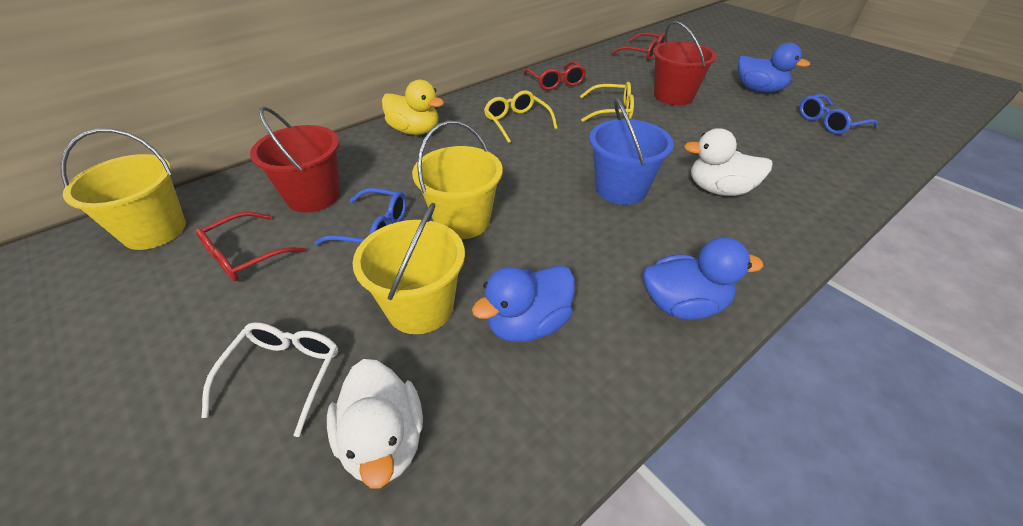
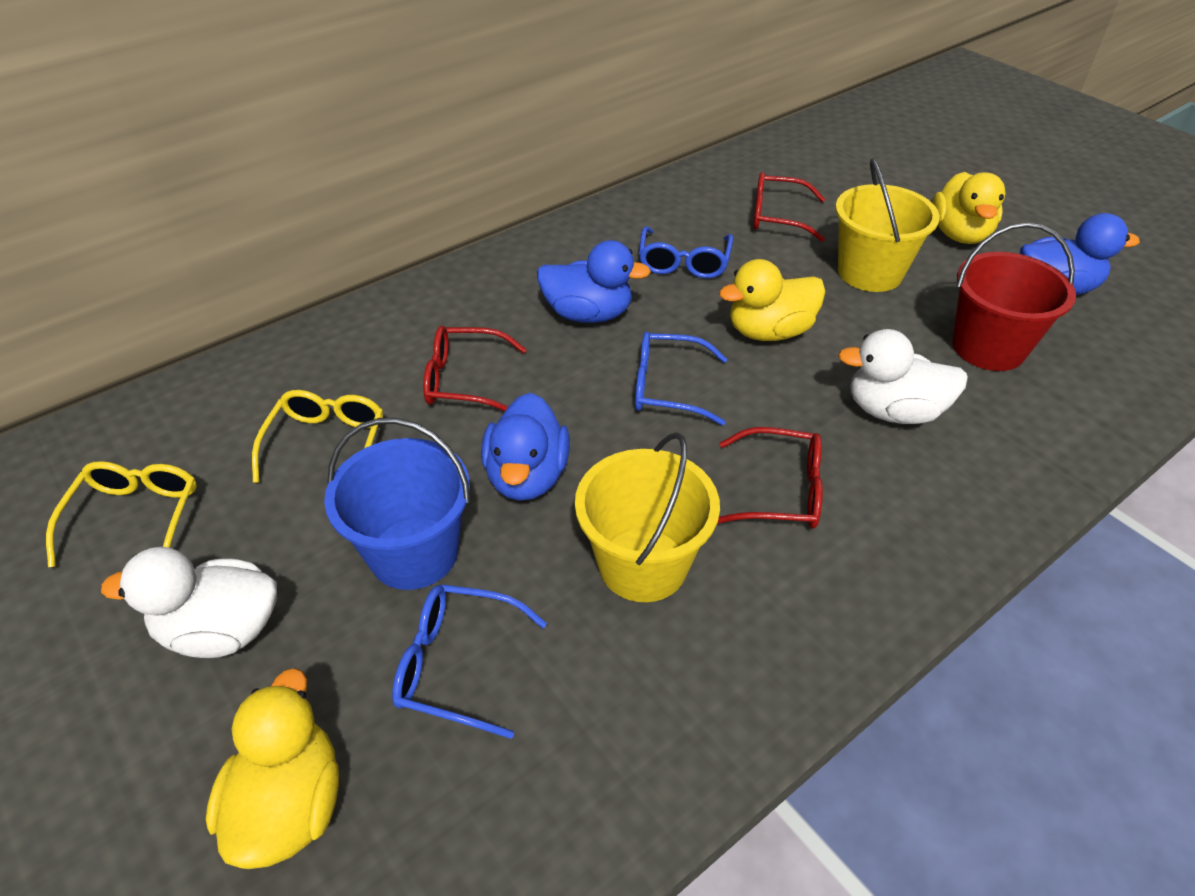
blue glasses: 2 -> 3
red bucket: 2 -> 1
white glasses: 1 -> 0
yellow bucket: 3 -> 2
yellow duck: 1 -> 3

